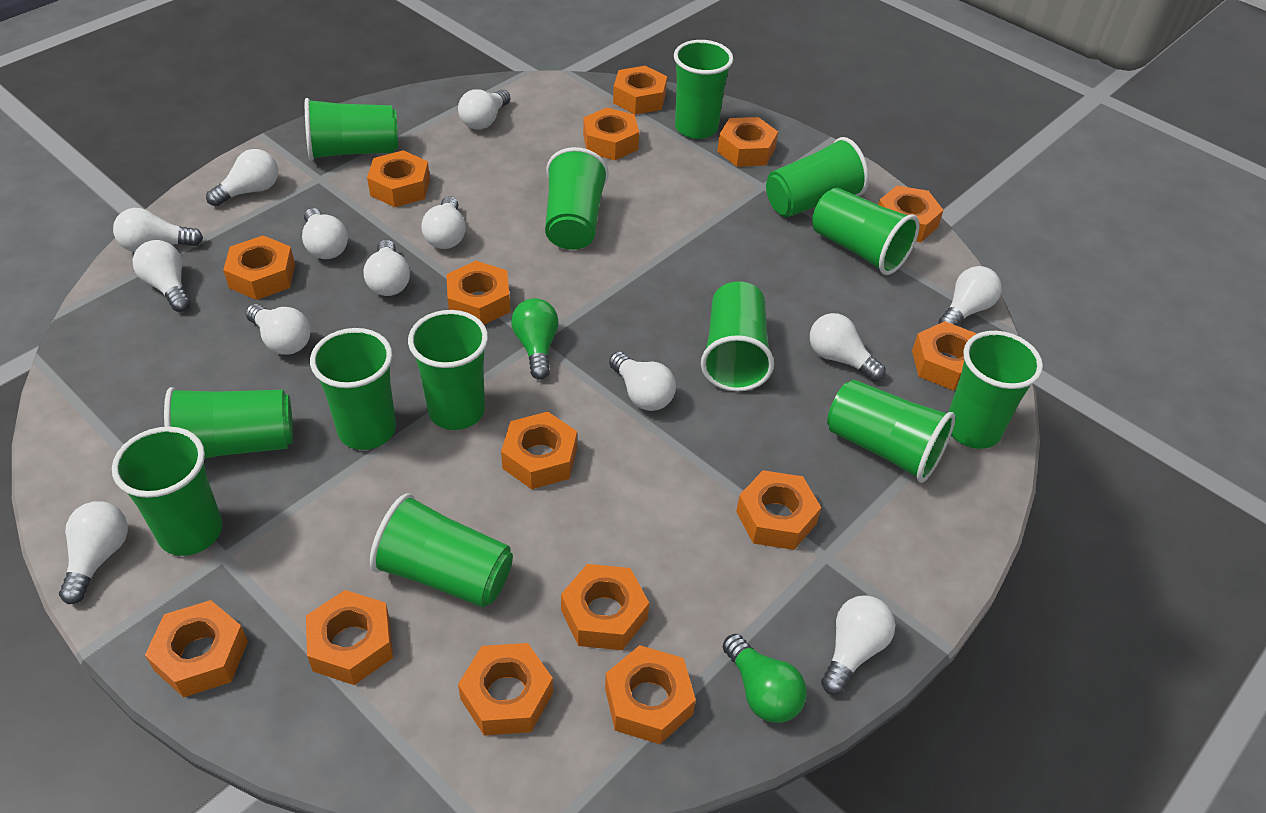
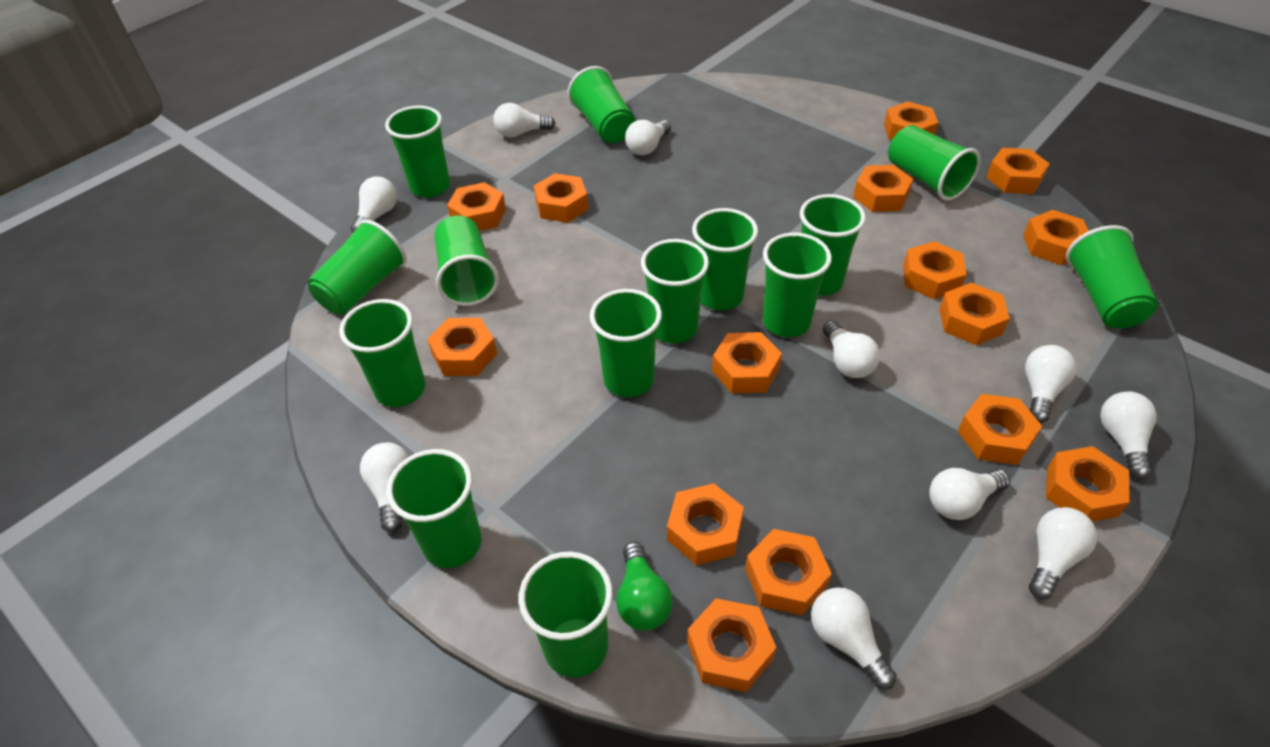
green cup: 13 -> 14
green light bulb: 2 -> 1
white light bulb: 13 -> 10

